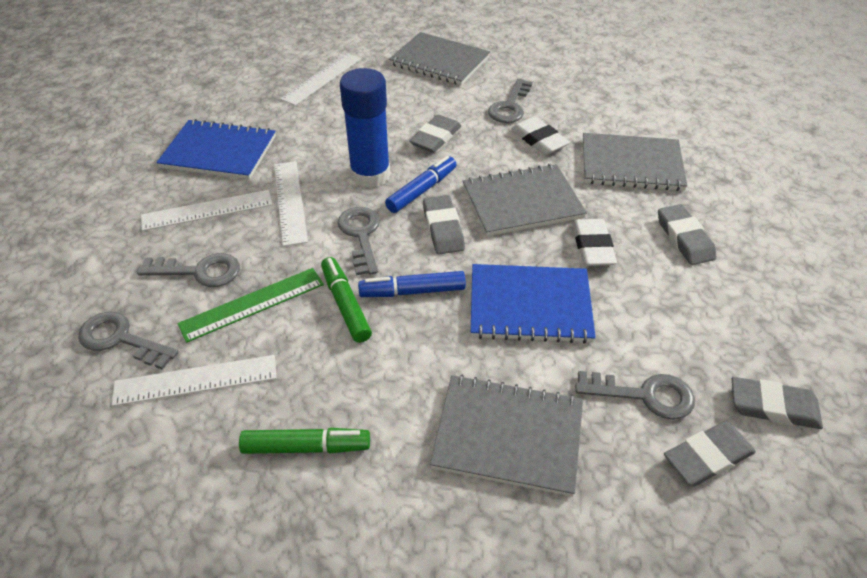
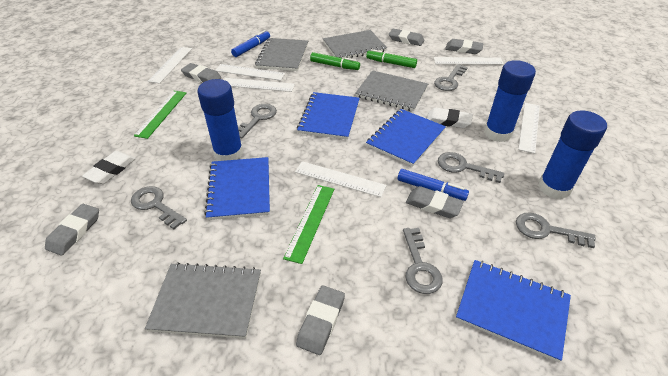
blue glue stick: 1 -> 3
blue notebook: 2 -> 4
green ruler: 1 -> 2
grey eraser: 5 -> 6
grey key: 5 -> 6
white ruler: 4 -> 6

